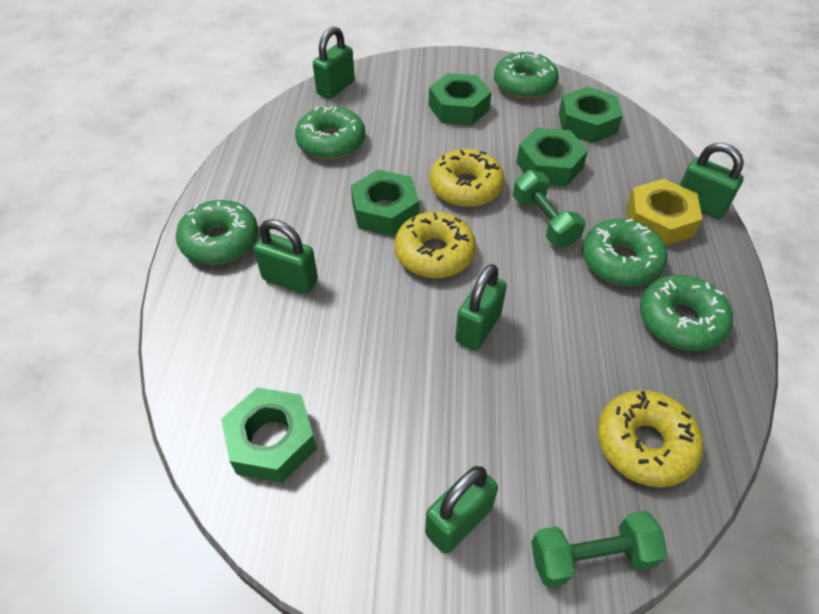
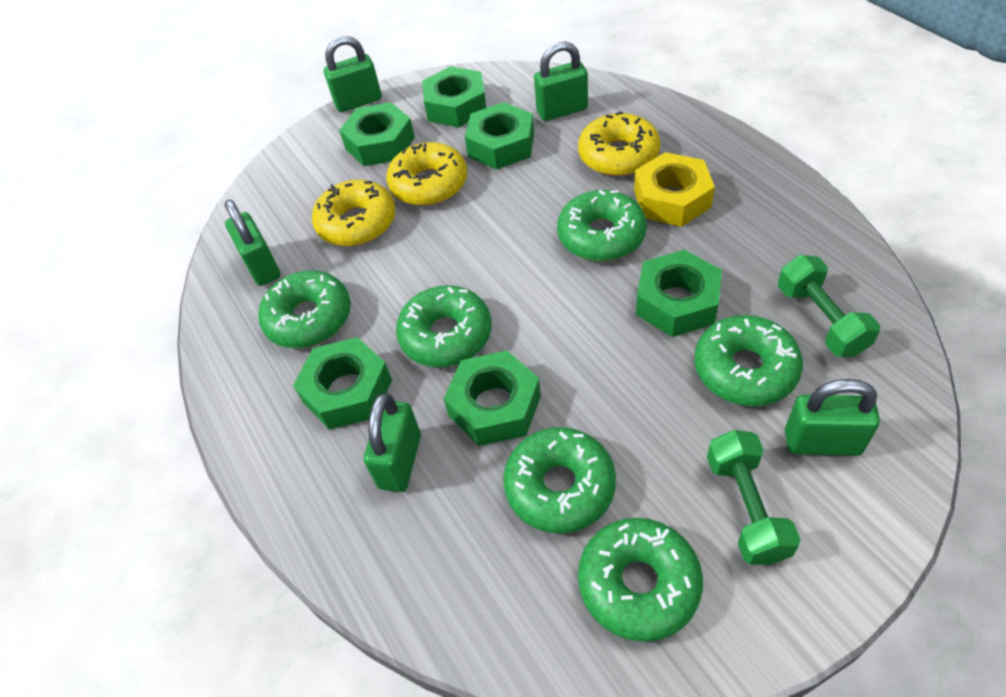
green donut: 5 -> 6
green nut: 5 -> 6

